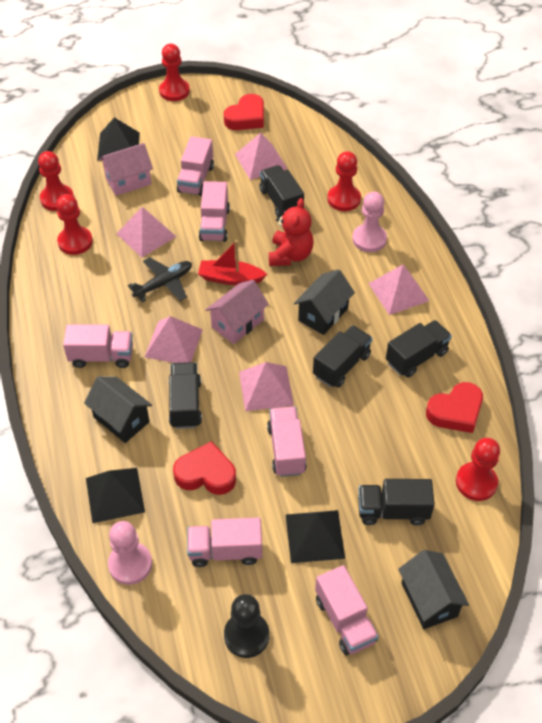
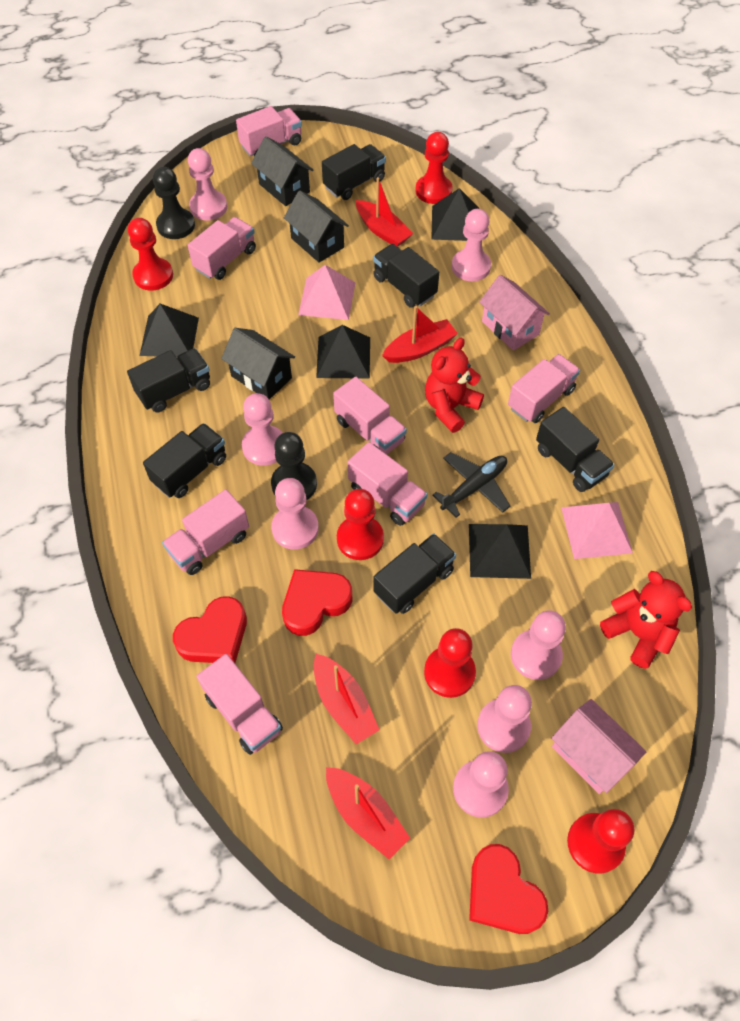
black pawn: 1 -> 2
black pyramid: 3 -> 4
black truck: 5 -> 6
pink pawn: 2 -> 7
pink pyramid: 5 -> 2
pink truck: 6 -> 7
red boat: 1 -> 4
red teddy bear: 1 -> 2

